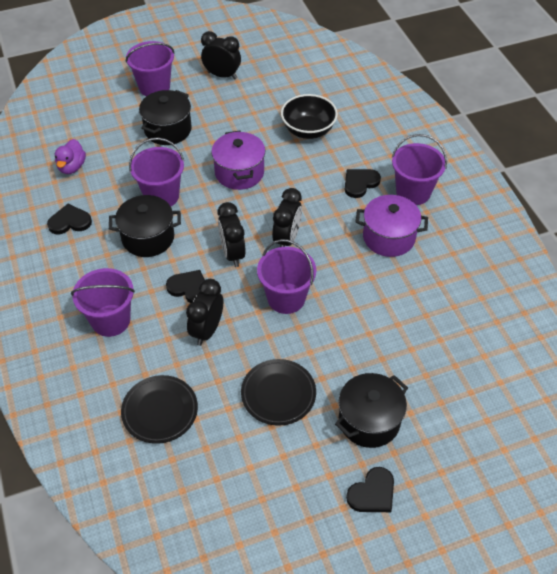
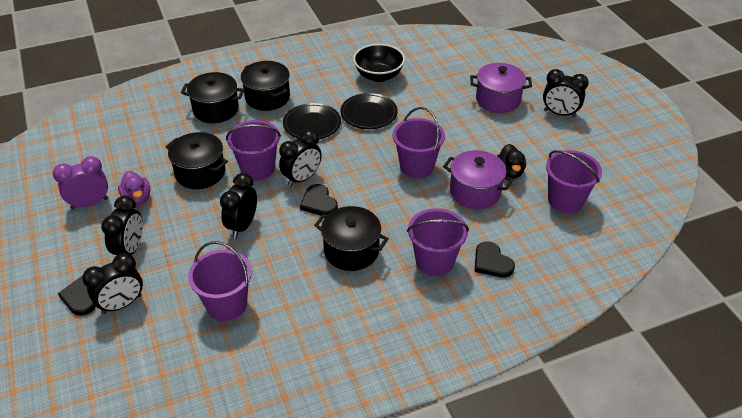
black clock: 4 -> 5
black duck: 0 -> 1
black heart: 4 -> 3
black pot: 3 -> 4
purple clock: 0 -> 1

